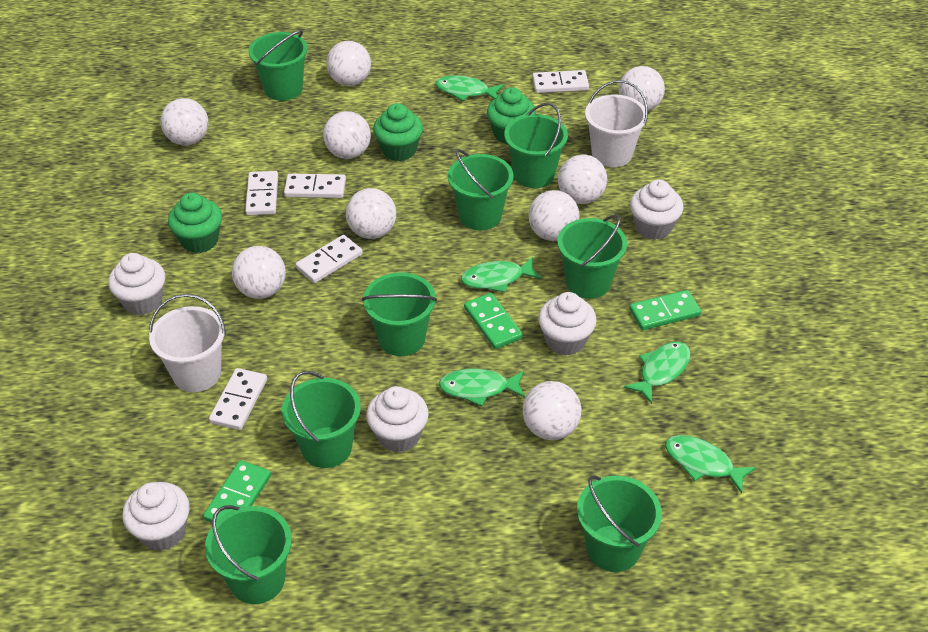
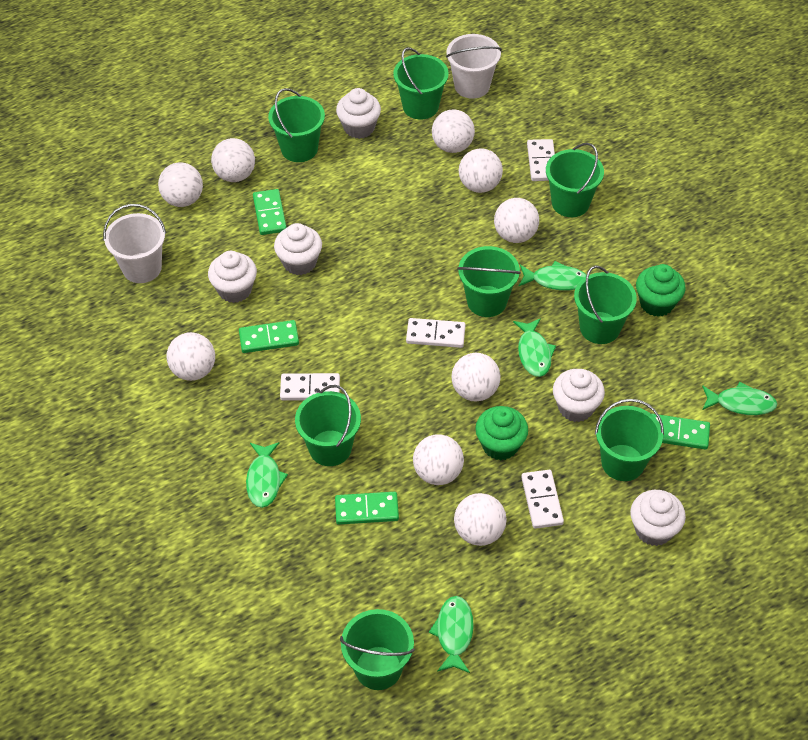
green cupcake: 3 -> 2
green domino: 3 -> 4
white domino: 5 -> 4

